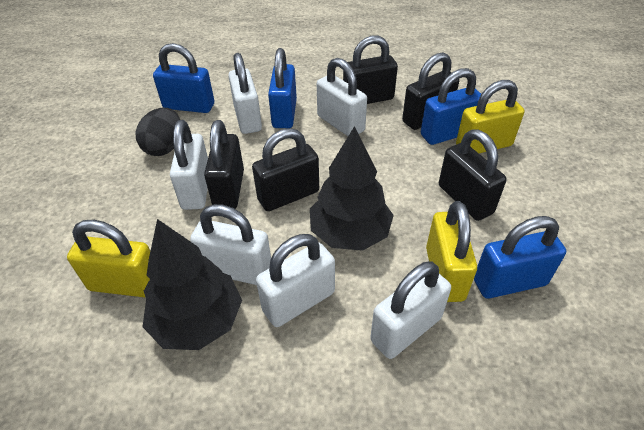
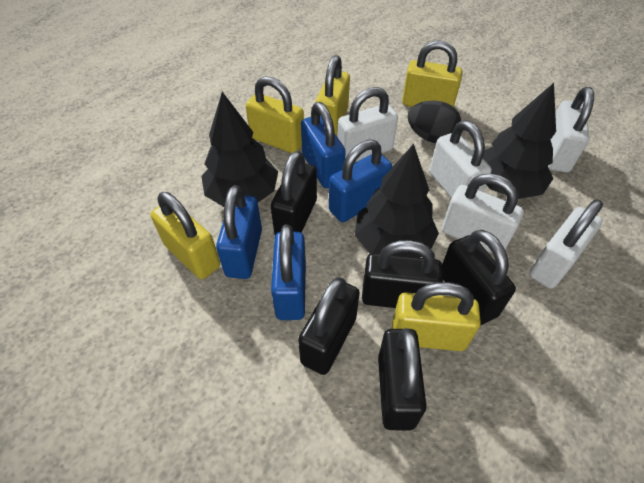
black tree: 2 -> 3
white padlock: 6 -> 5
yellow padlock: 3 -> 5

